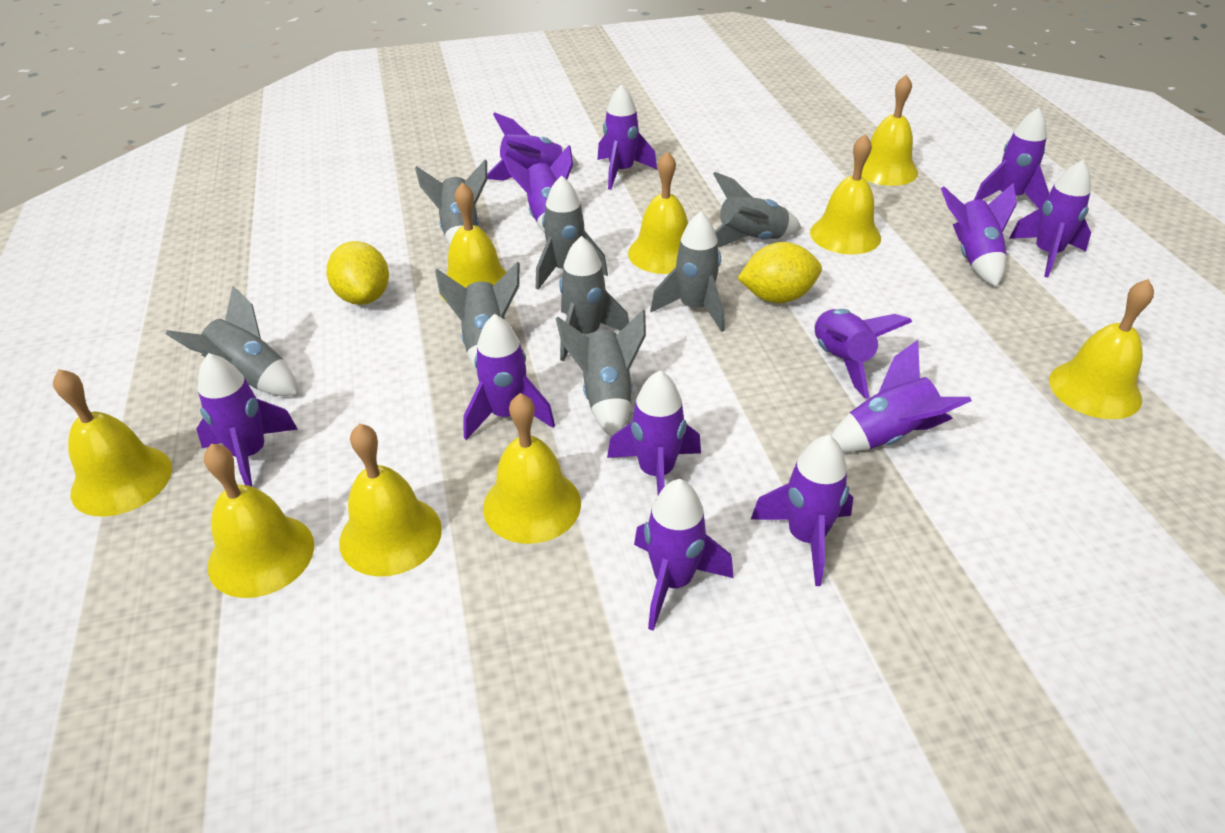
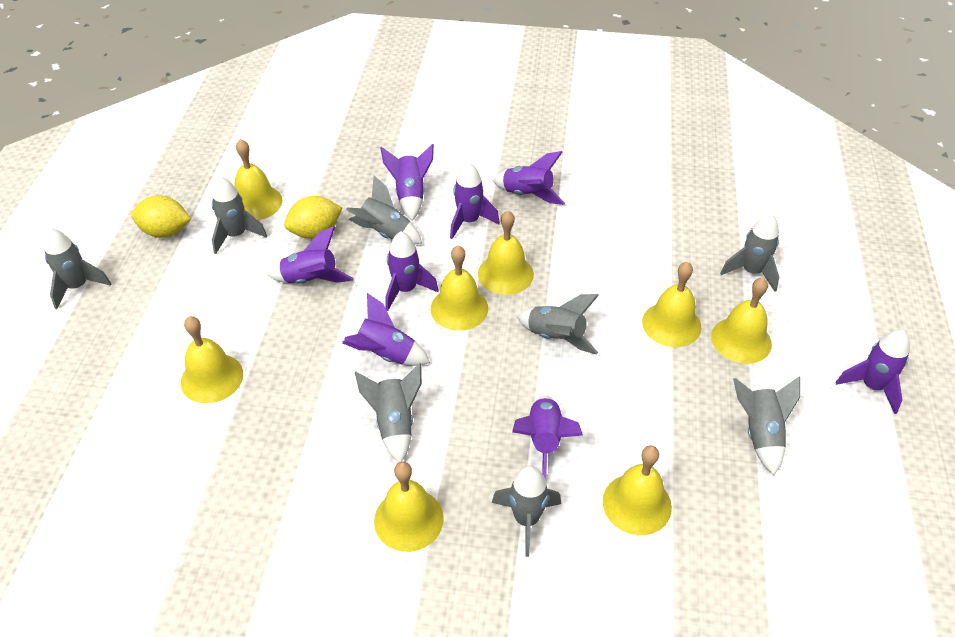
purple rocket: 13 -> 8
yellow bell: 9 -> 8

